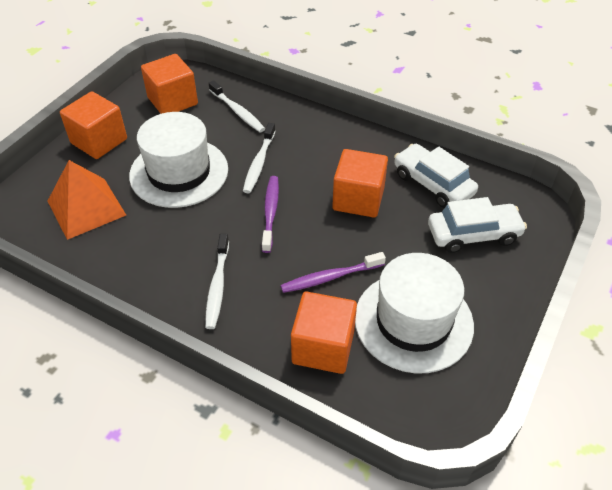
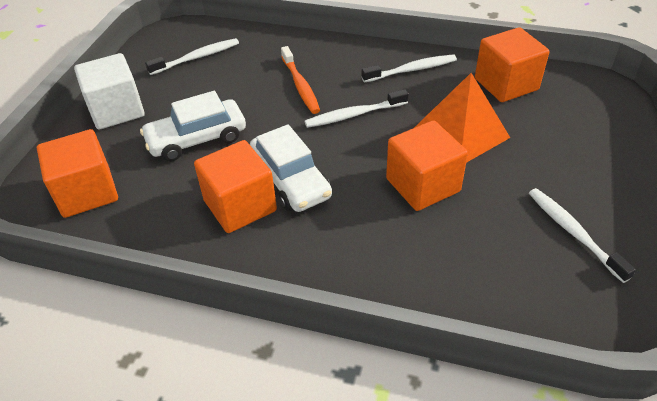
orange toothbrush: 0 -> 1
purple toothbrush: 2 -> 0
white cube: 0 -> 1
white hat: 2 -> 0
white toothbrush: 3 -> 4

